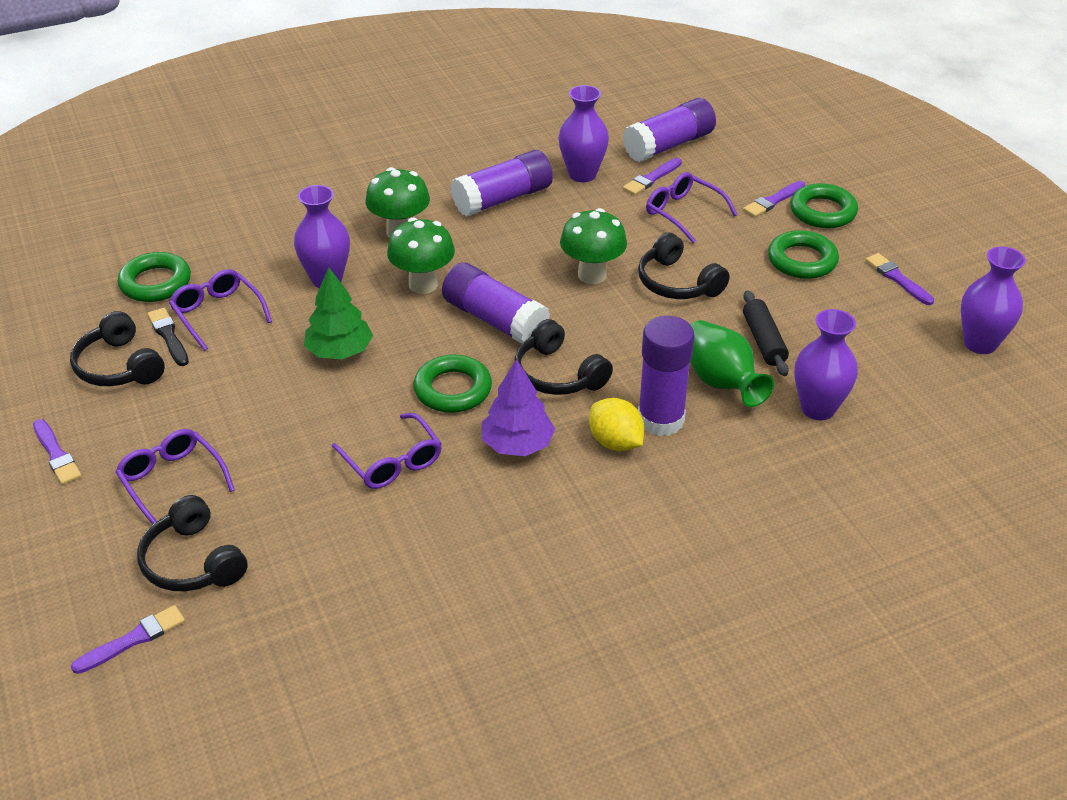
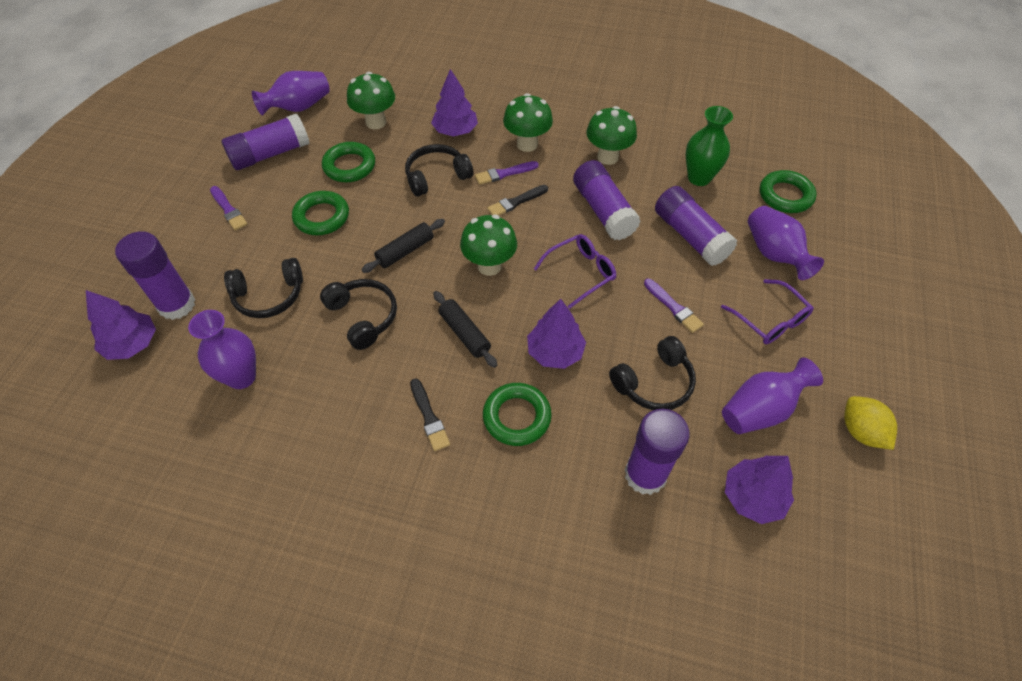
black brush: 1 -> 2
black rolling pin: 1 -> 2
green mushroom: 3 -> 4
green tree: 1 -> 0
purple brush: 5 -> 3
purple glasses: 4 -> 2
purple glue stick: 4 -> 5
purple tree: 1 -> 4

